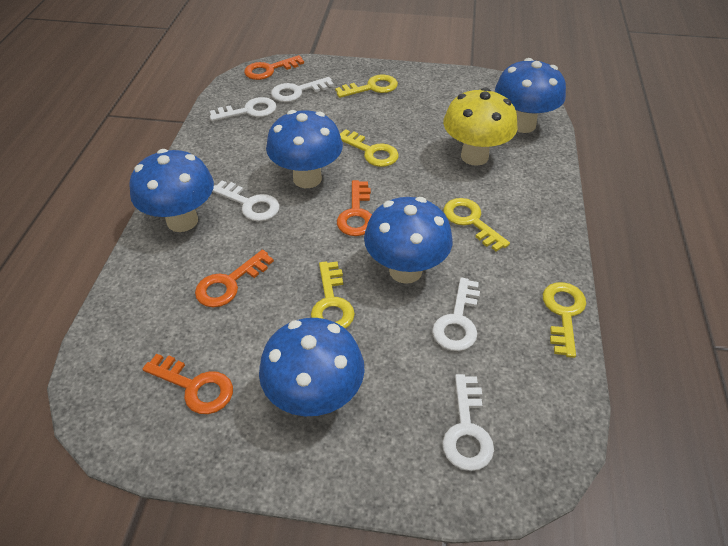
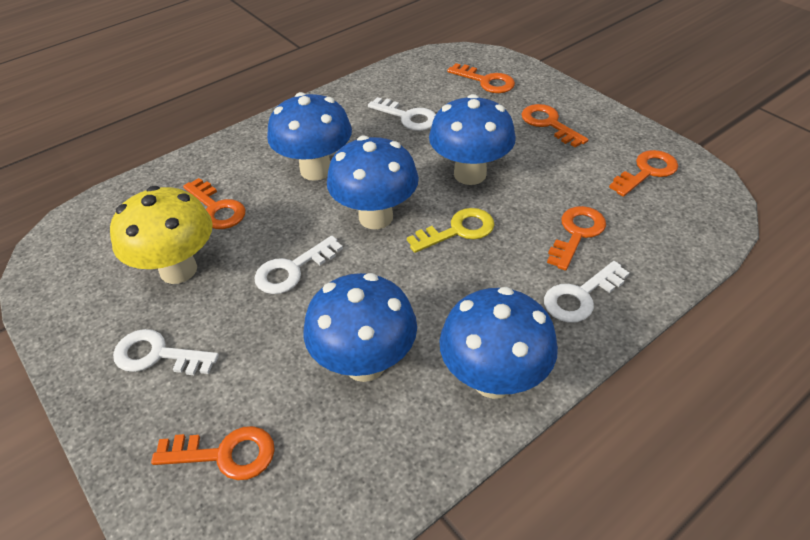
orange key: 4 -> 6
white key: 5 -> 4
yellow key: 5 -> 1

